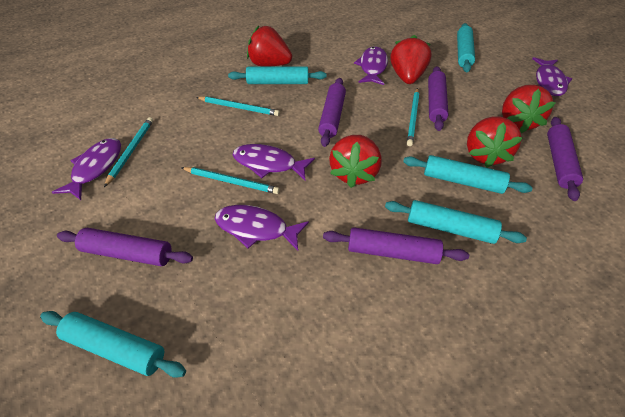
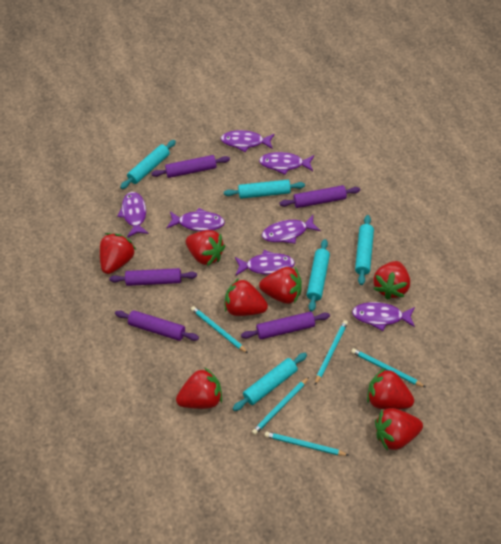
purple fish: 5 -> 7
red strawberry: 5 -> 8
turquoise pencil: 4 -> 5

